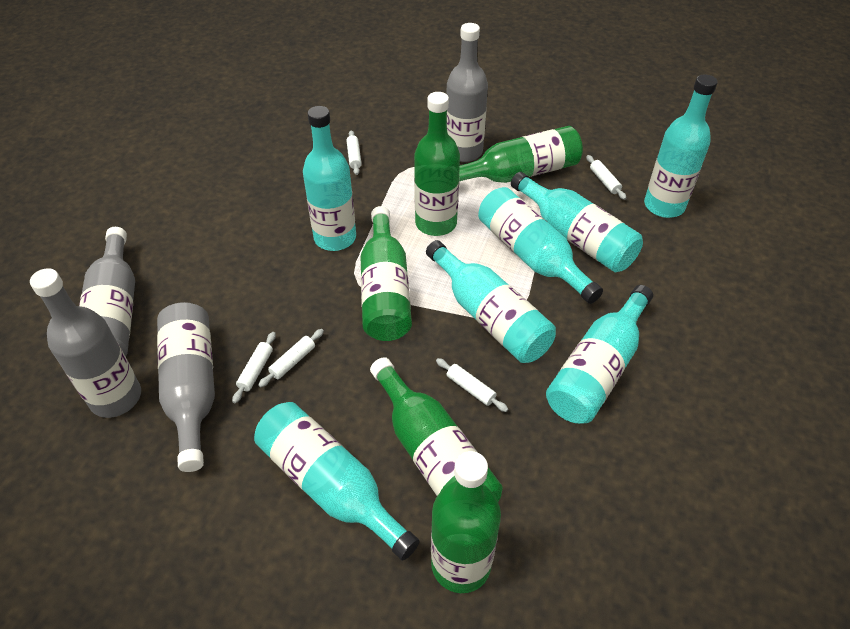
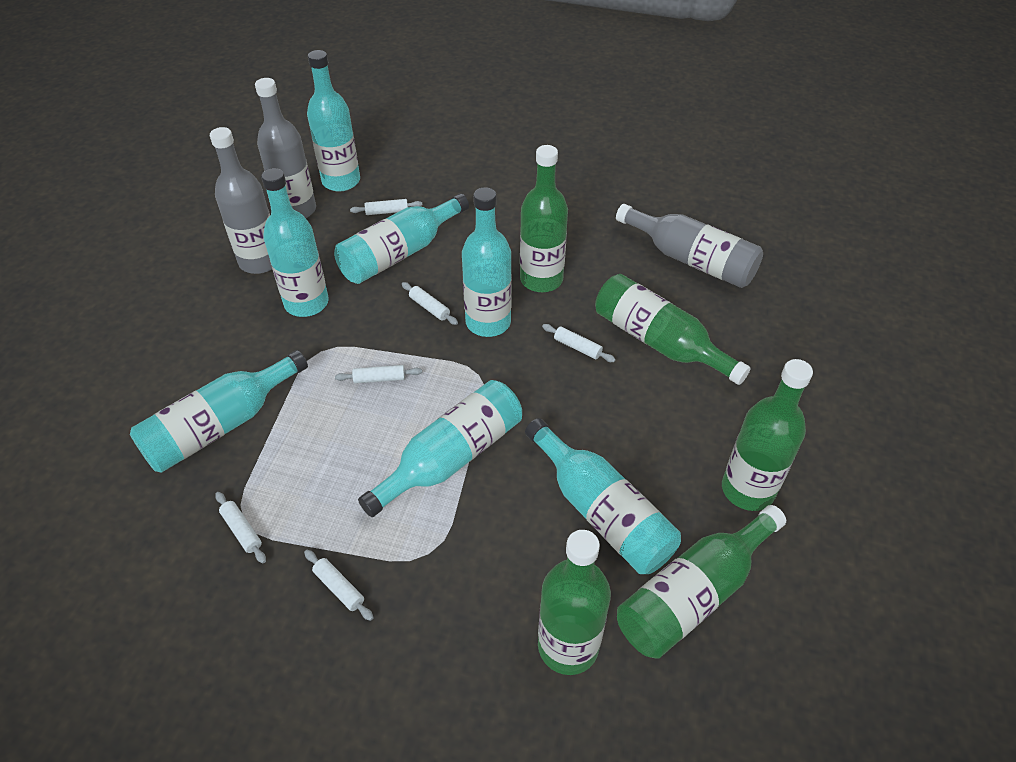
grey bottle: 4 -> 3
white rolling pin: 5 -> 6

